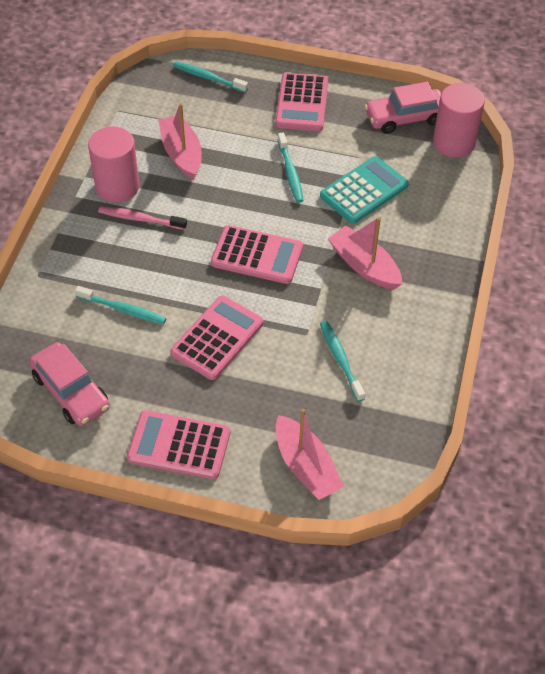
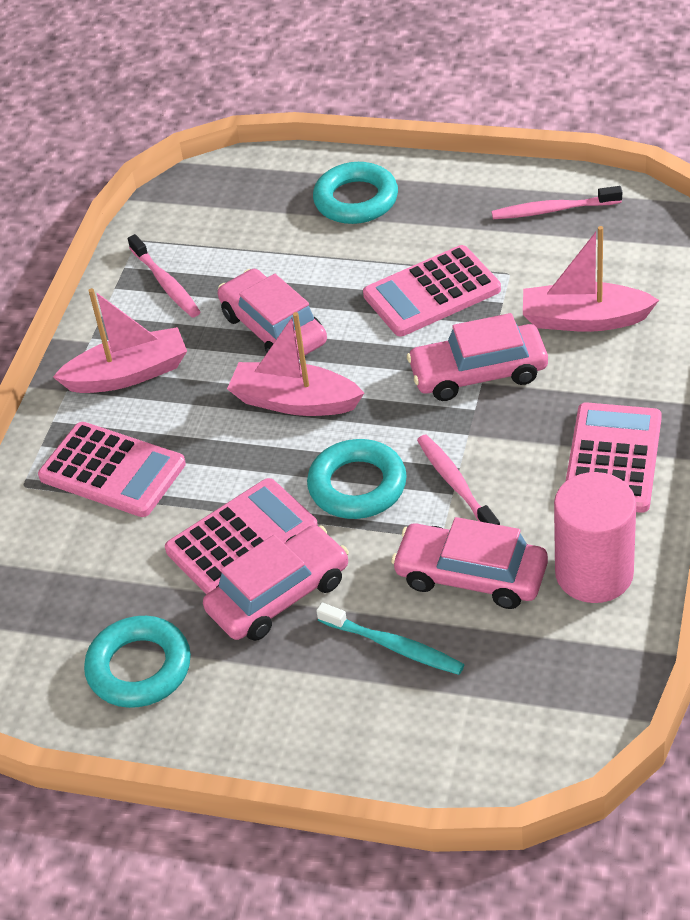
pink car: 2 -> 4
pink cylinder: 2 -> 1
pink toothbrush: 1 -> 3
turquoise calculator: 1 -> 0
turquoise ring: 0 -> 3
turquoise toothbrush: 4 -> 1

